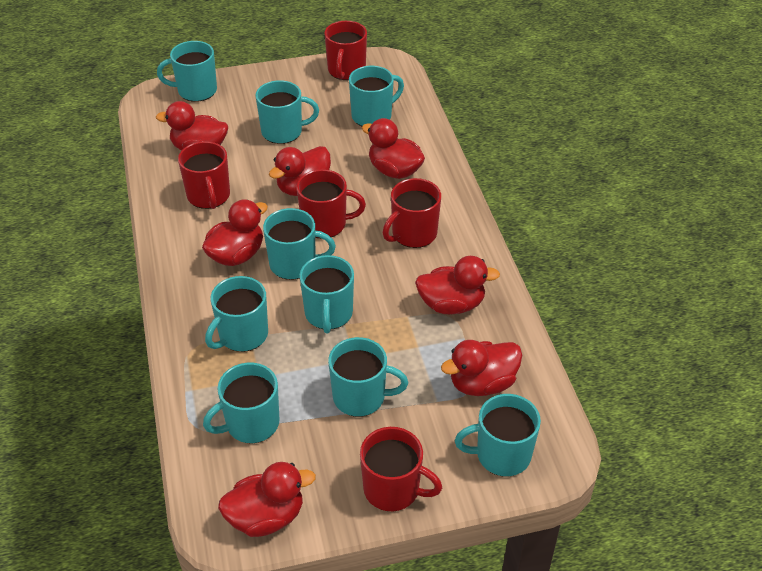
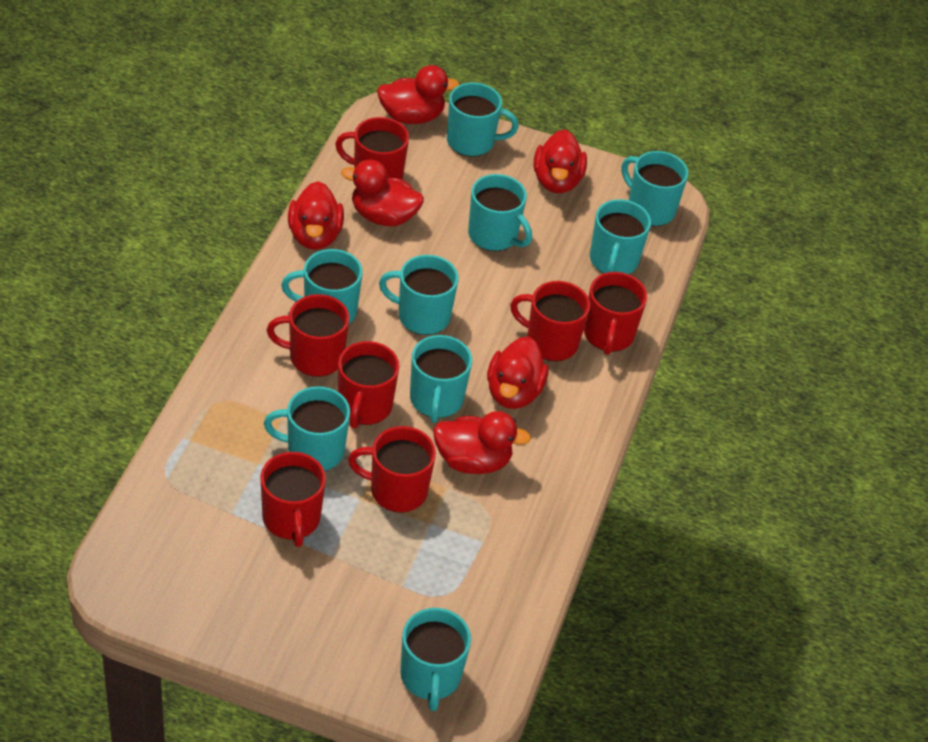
red duck: 7 -> 6
red mug: 5 -> 7

